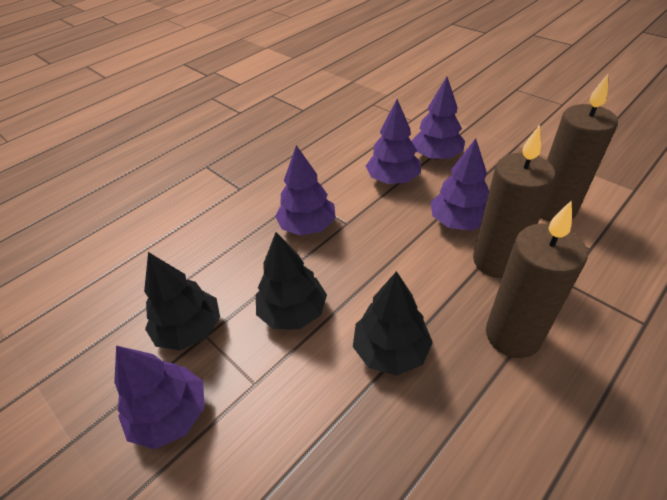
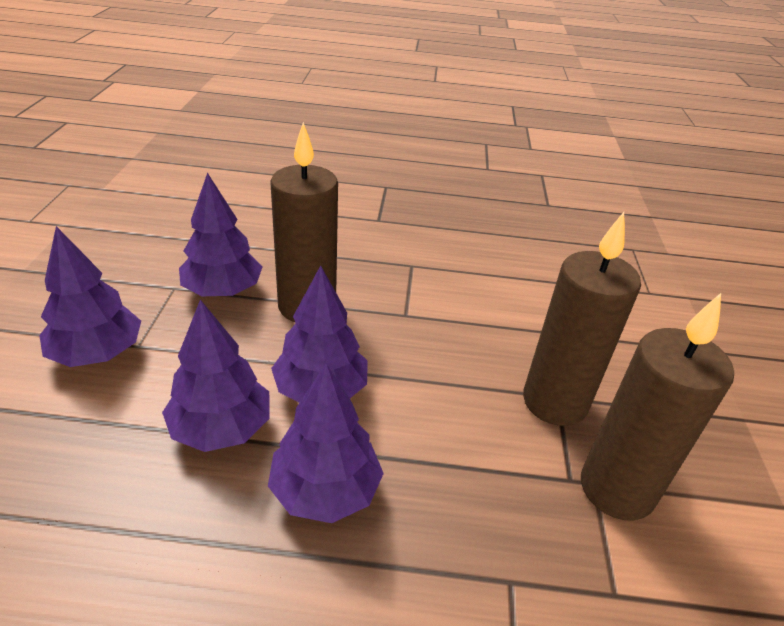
black tree: 3 -> 0

